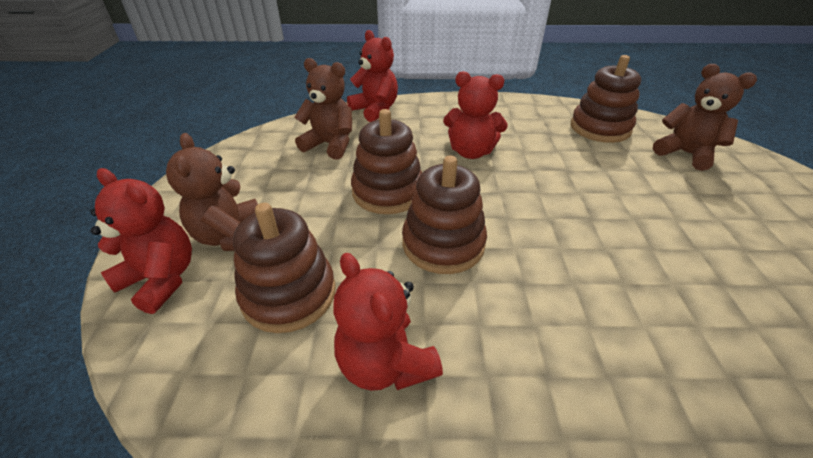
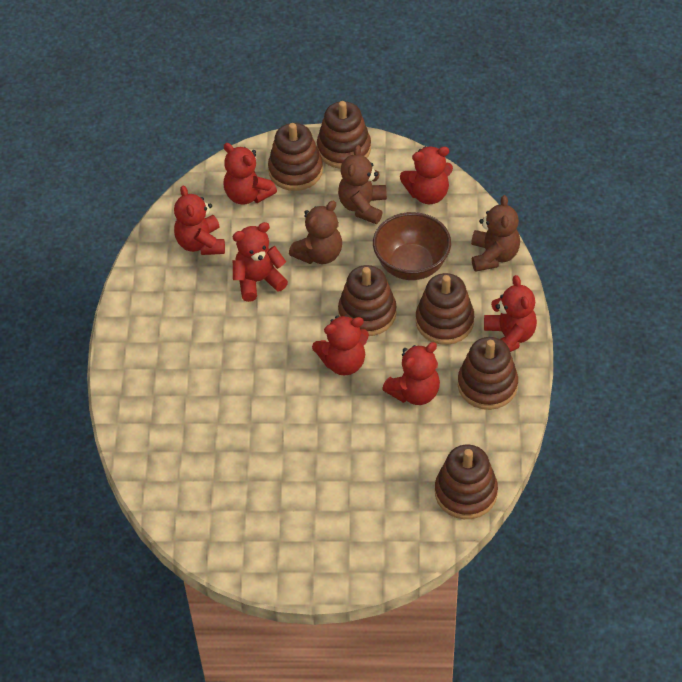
brown bowl: 0 -> 1
brown stacking toy: 4 -> 6
red teddy bear: 4 -> 7

